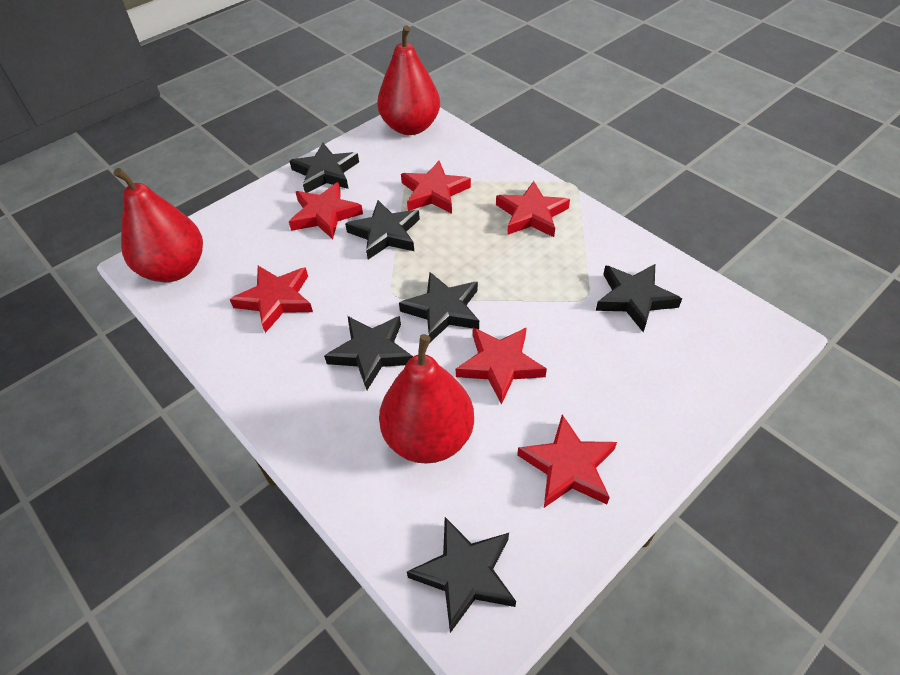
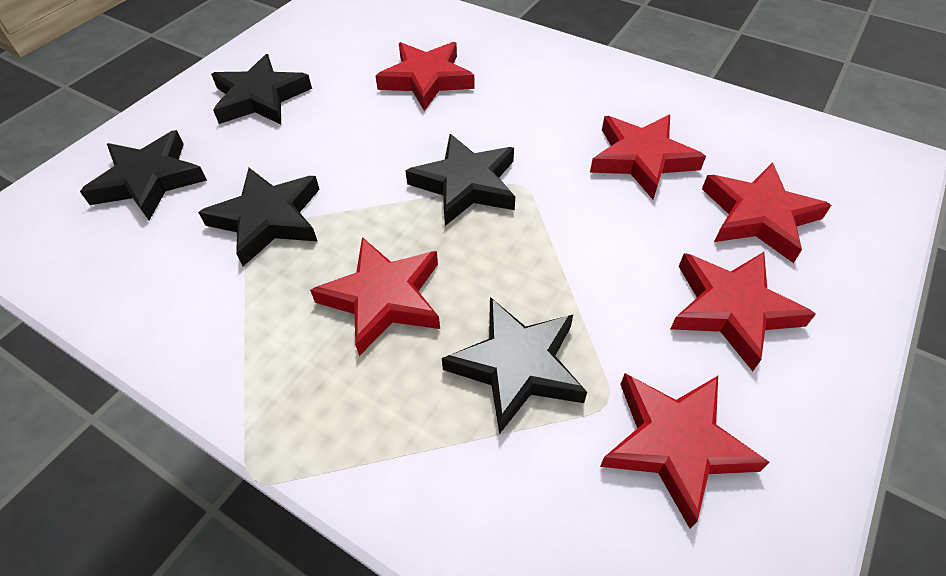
black star: 6 -> 5
red pear: 3 -> 0

